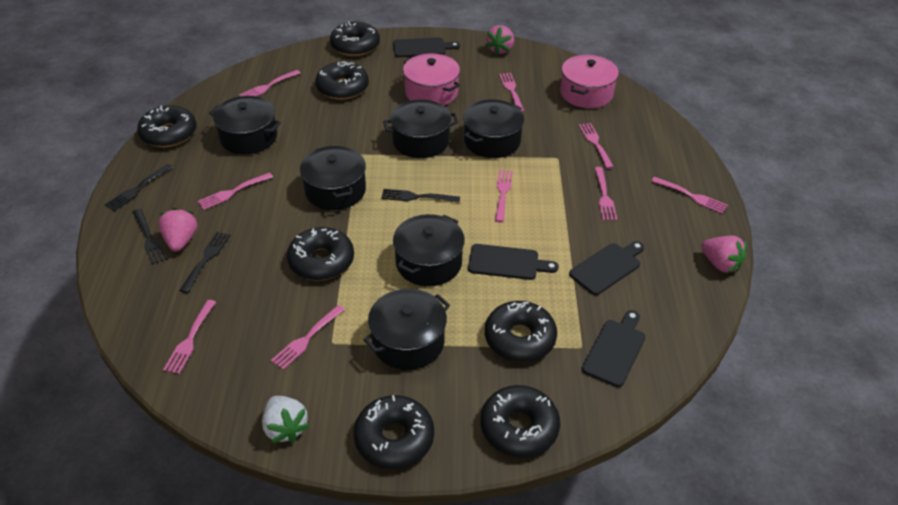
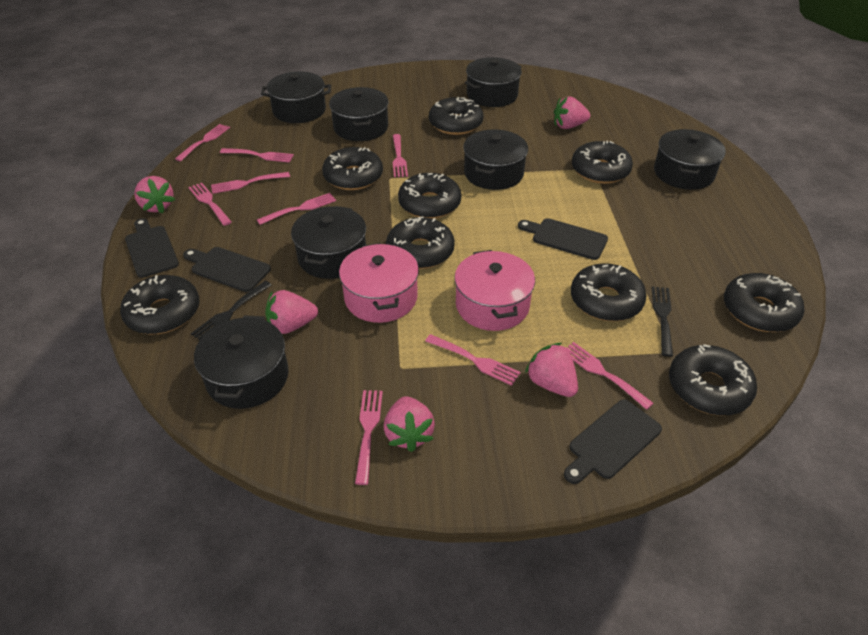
black donut: 7 -> 9
black fork: 4 -> 2
black pot: 6 -> 7
pink strawberry: 3 -> 5
white strawberry: 1 -> 0

